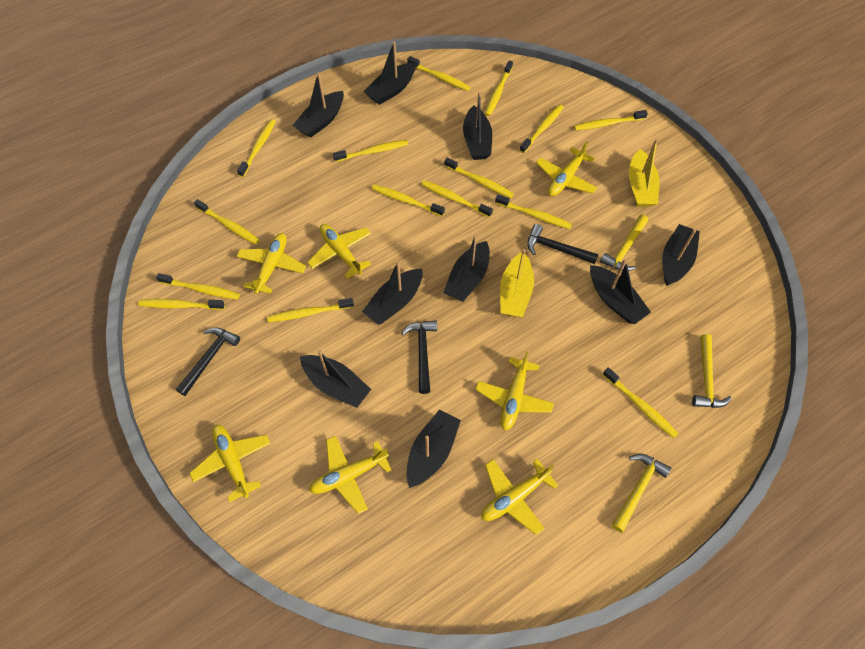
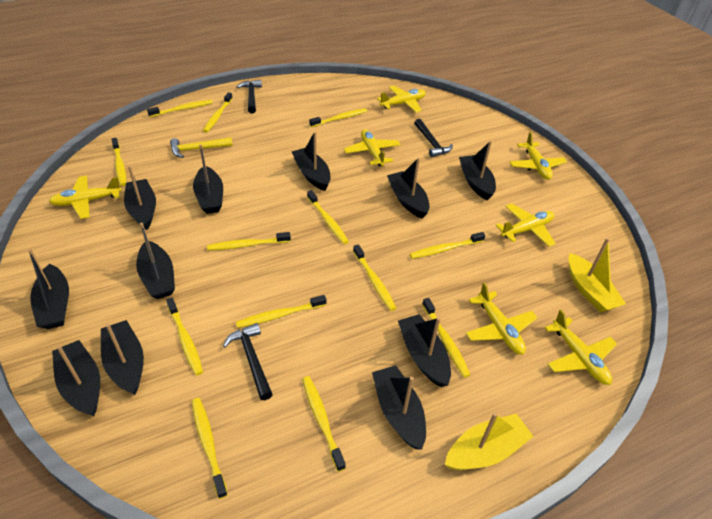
black boat: 9 -> 11
yellow hammer: 3 -> 1
yellow toothbrush: 15 -> 13

